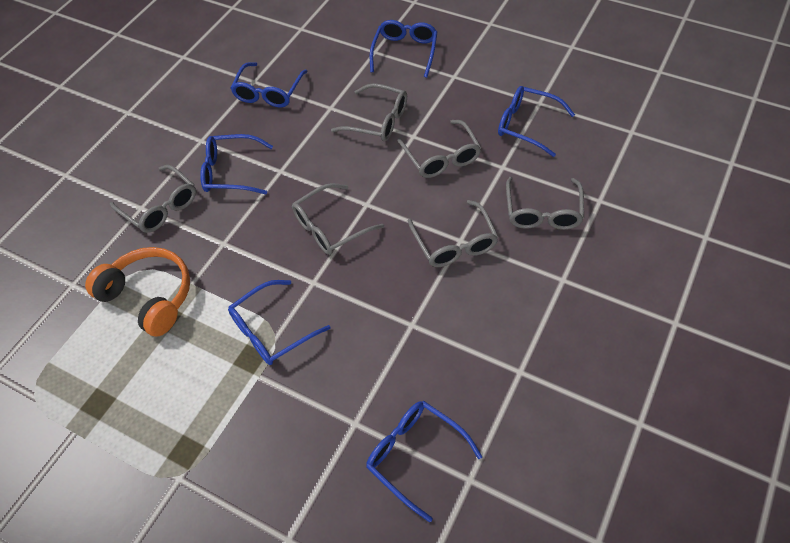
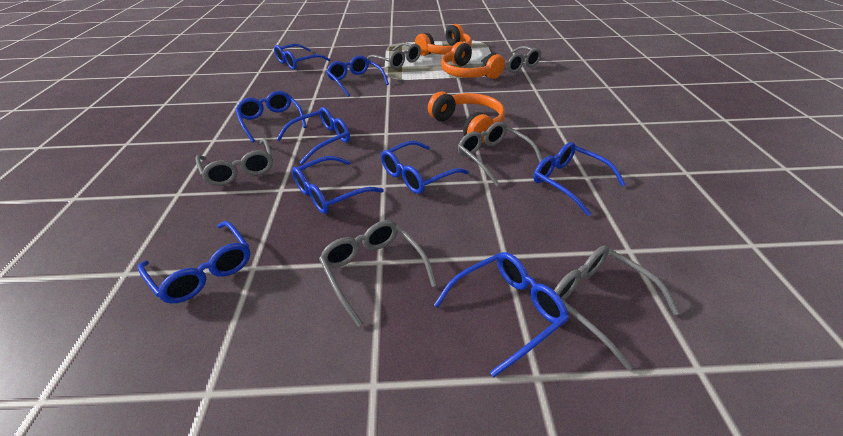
blue glasses: 6 -> 9
orange headphones: 1 -> 3

